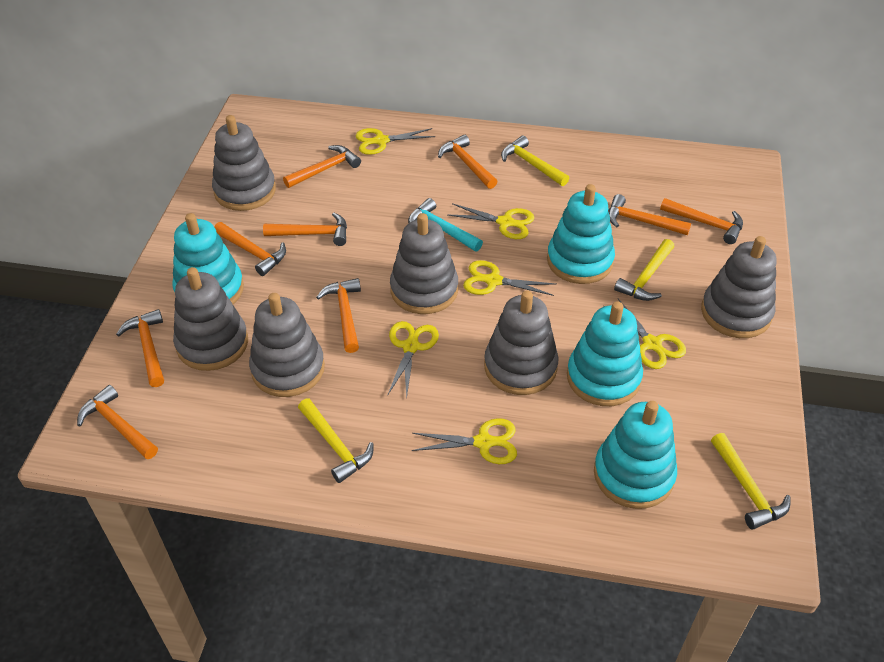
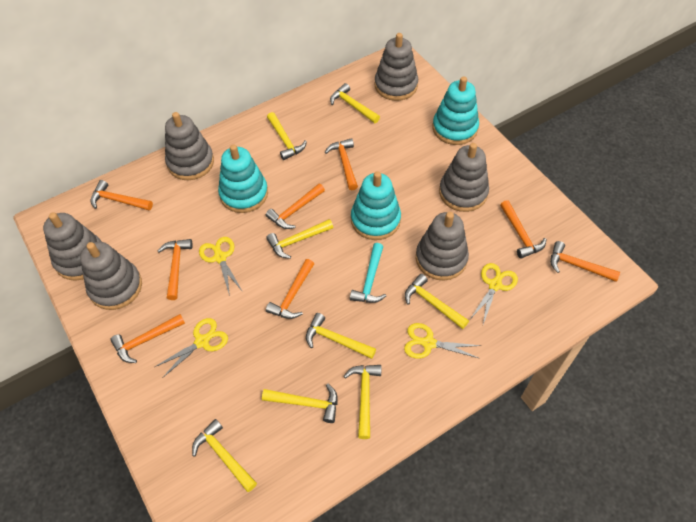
orange hammer: 9 -> 8
turquoise stacking toy: 4 -> 3
yellow hammer: 4 -> 8
yellow scissors: 6 -> 4

